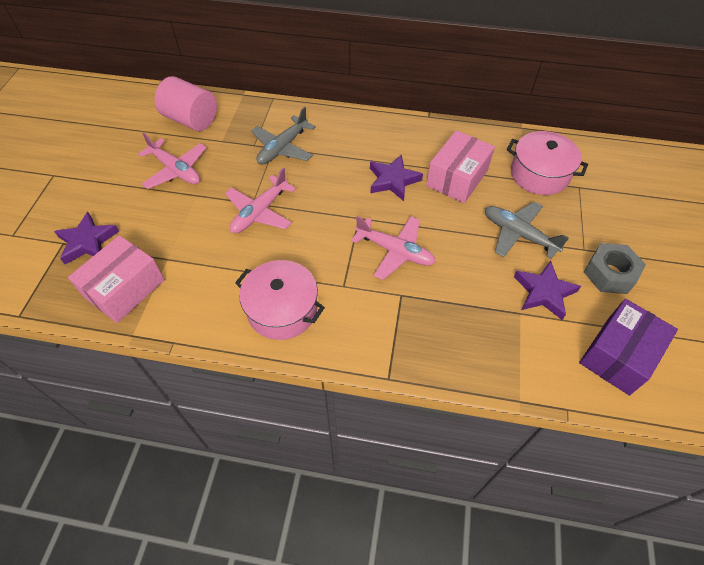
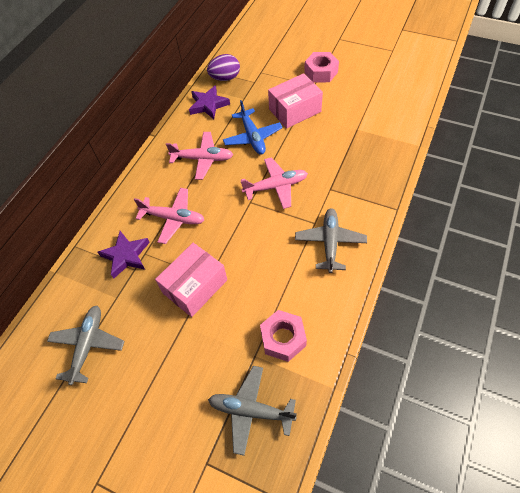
blue plane: 0 -> 1
grey nut: 1 -> 0
grey plane: 2 -> 3
pink cylinder: 1 -> 0
pink nut: 0 -> 2
pink pot: 2 -> 0
purple box: 1 -> 0
purple egg: 0 -> 1
purple star: 3 -> 2

